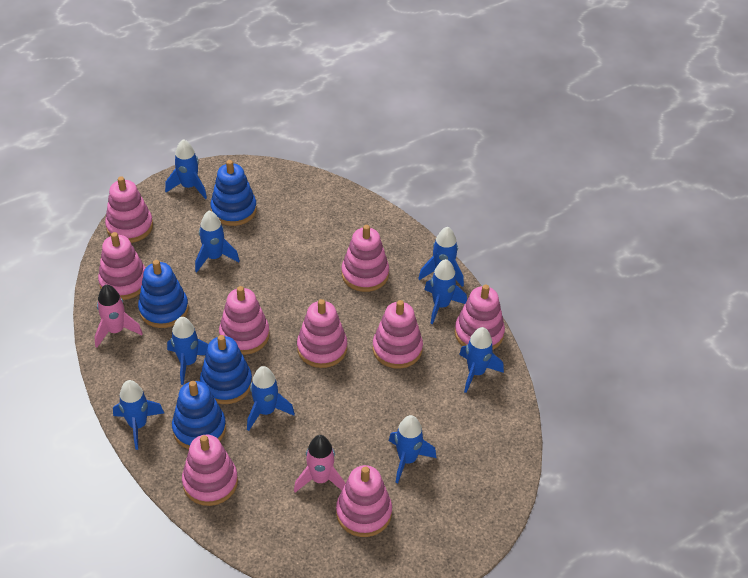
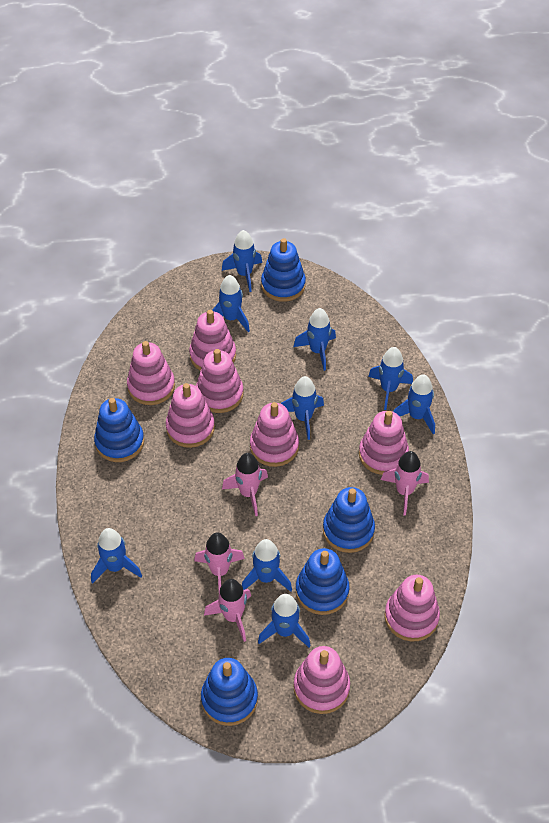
blue stacking toy: 4 -> 5
pink rocket: 2 -> 4
pink stacking toy: 9 -> 8

